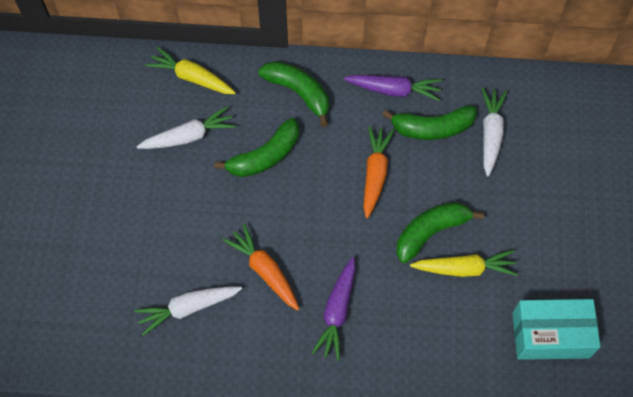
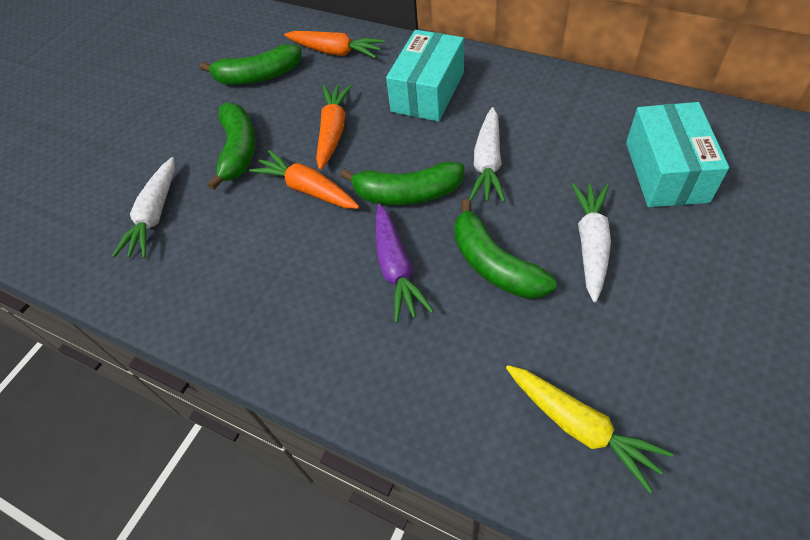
orange carrot: 2 -> 3
purple carrot: 2 -> 1
turquoise box: 1 -> 2
yellow carrot: 2 -> 1

